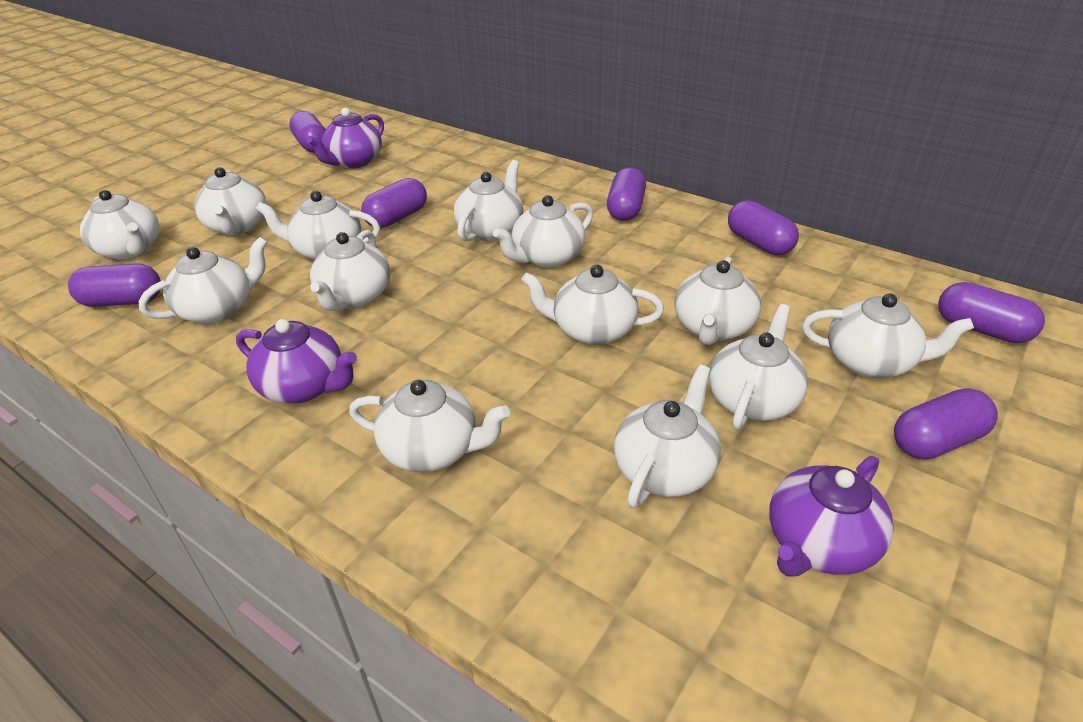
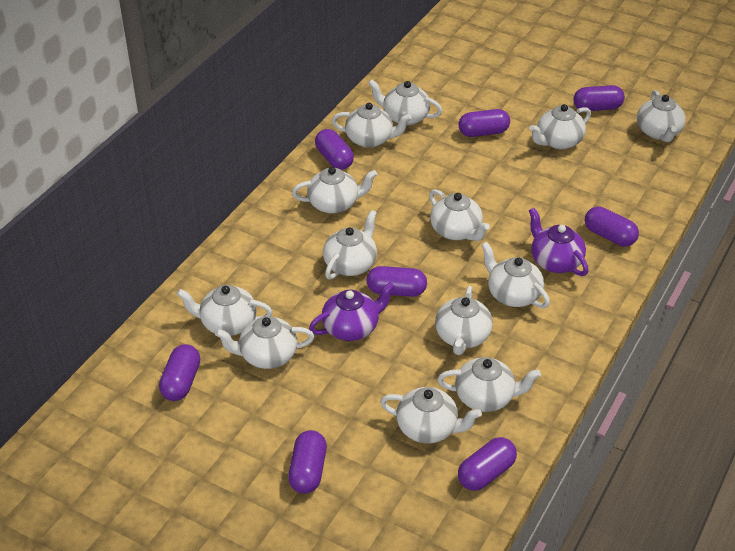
purple capsule: 7 -> 8
purple teapot: 3 -> 2

